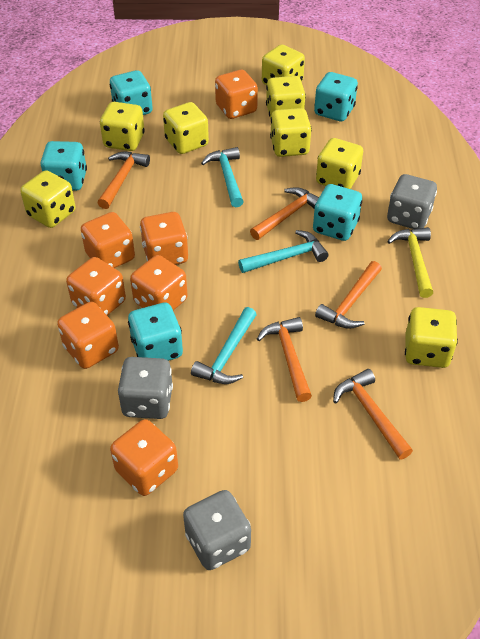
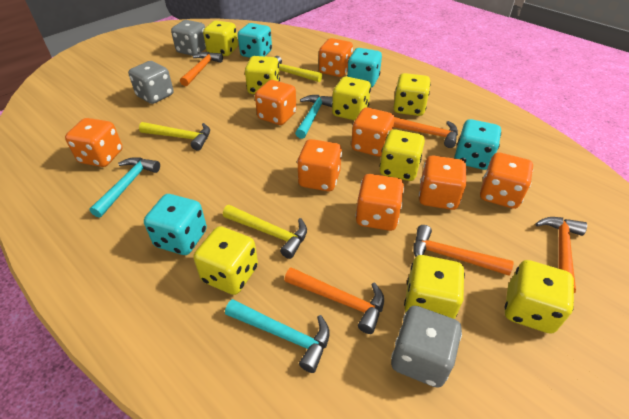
orange dice: 7 -> 8
turquoise dice: 5 -> 4
yellow hammer: 1 -> 3

